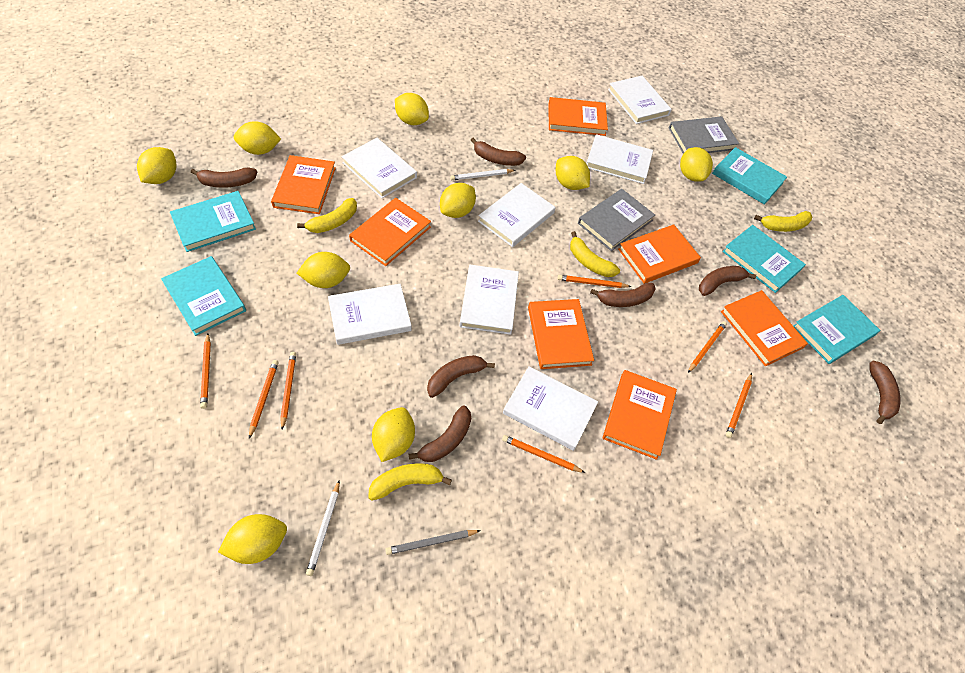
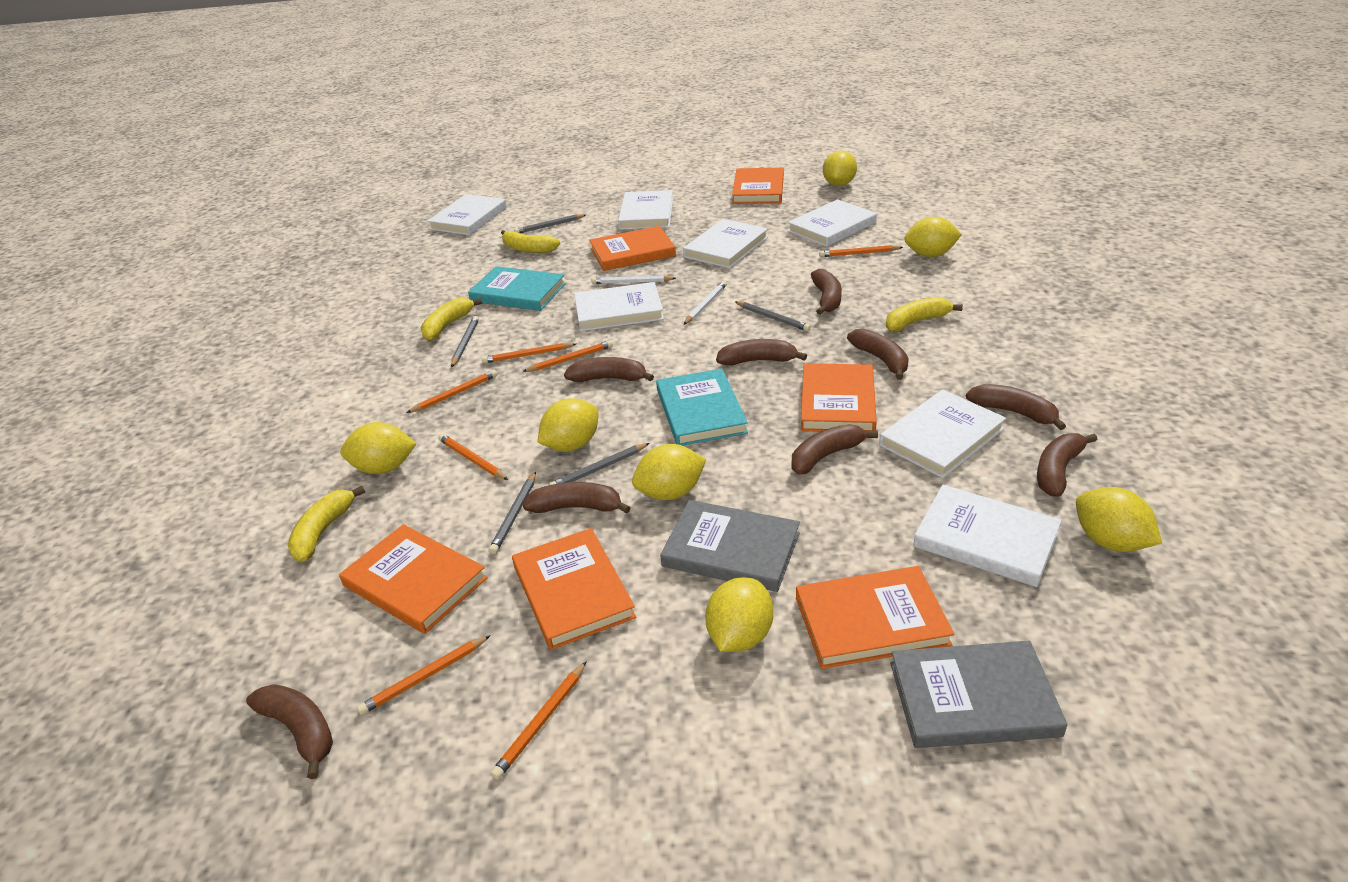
brown banana: 7 -> 9
grey pencil: 1 -> 5
orange book: 7 -> 6
turquoise book: 5 -> 2
yellow lemon: 9 -> 7

